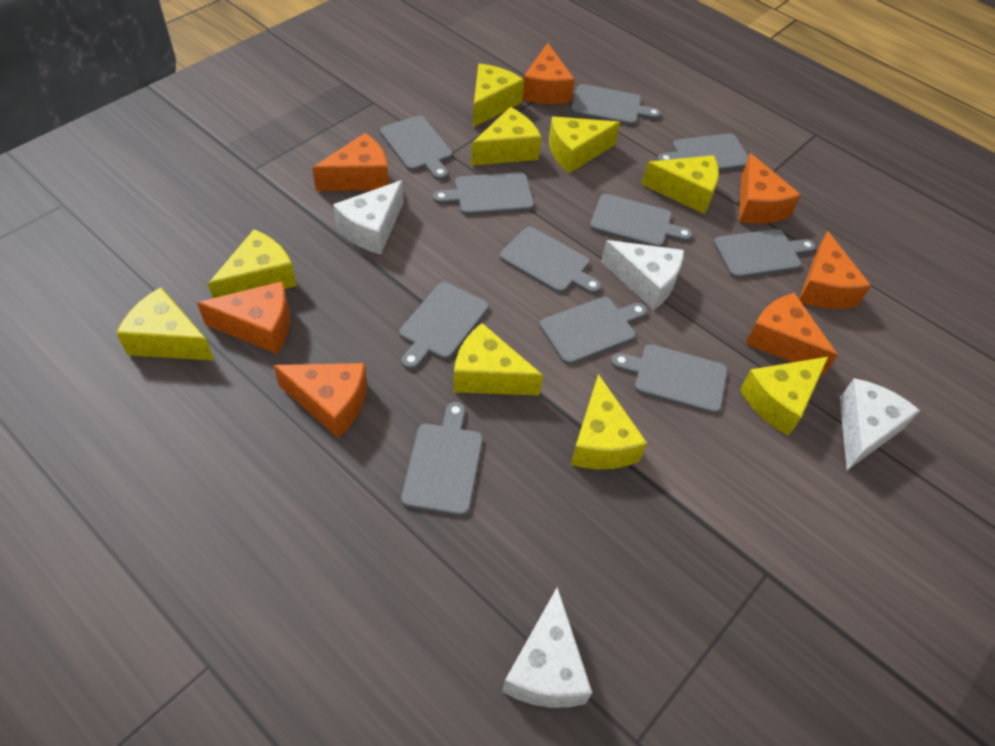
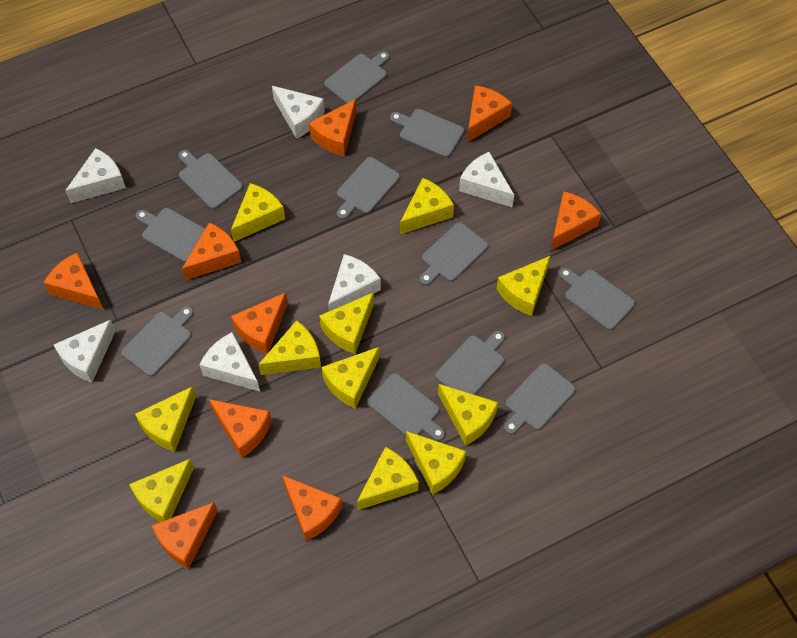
orange cheese: 7 -> 9
white cheese: 4 -> 6
yellow cheese: 9 -> 11

